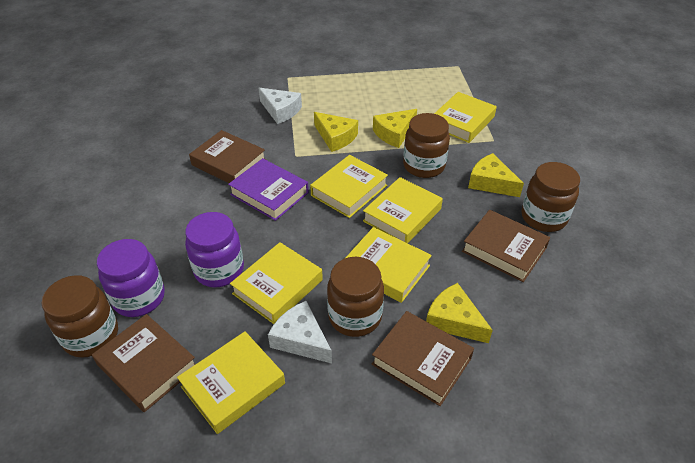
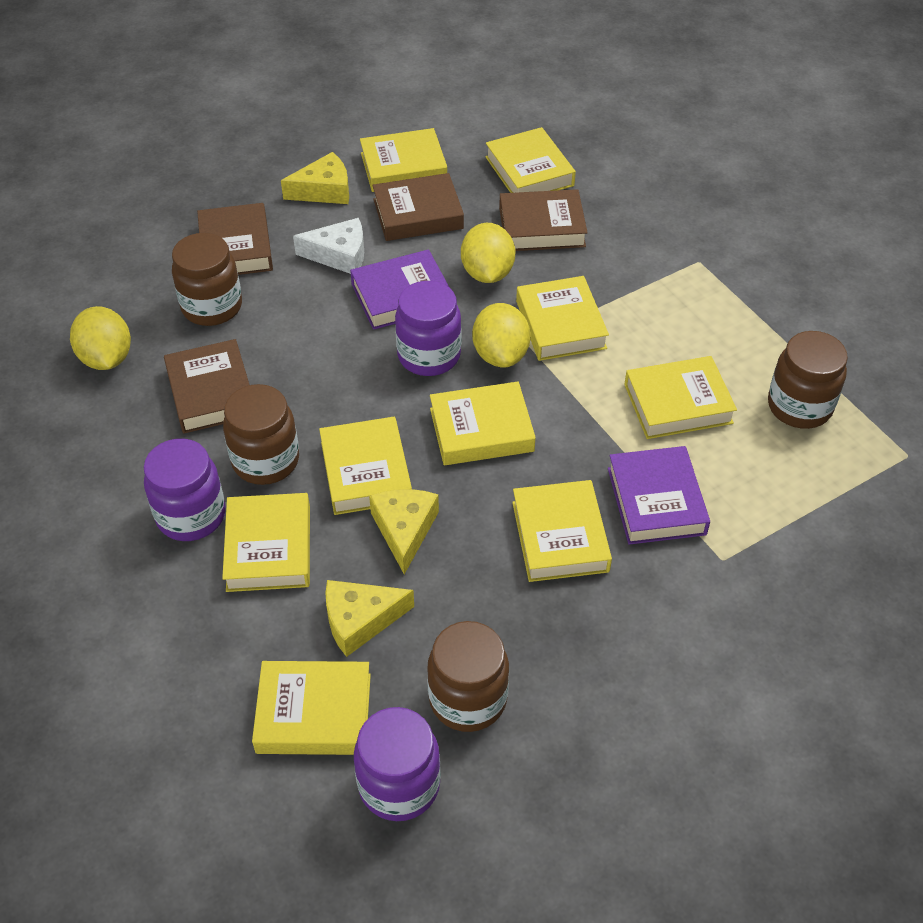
purple book: 1 -> 2
purple jar: 2 -> 3
white cheese: 2 -> 1
yellow book: 6 -> 9
yellow cheese: 4 -> 3
yellow lemon: 0 -> 3

